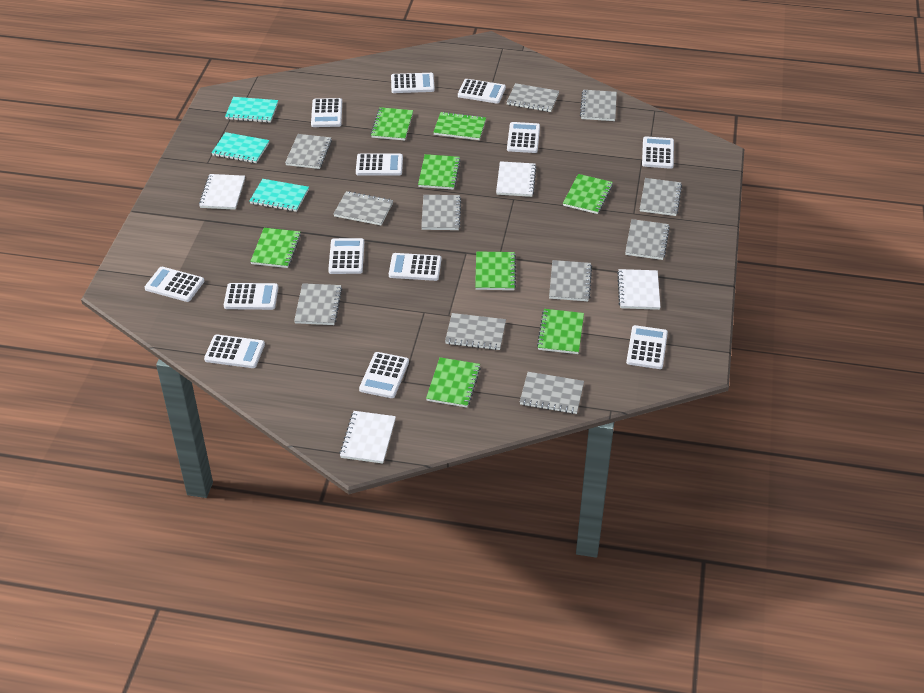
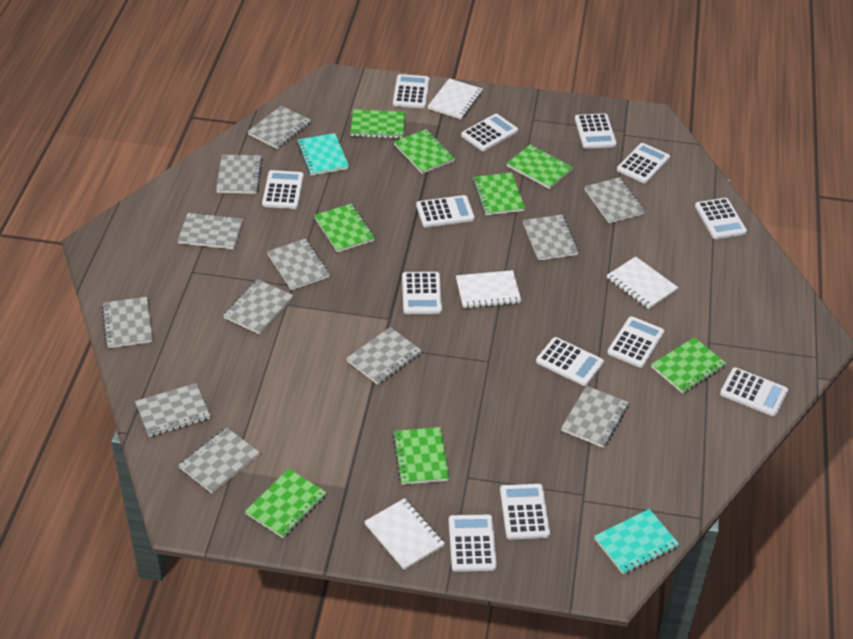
grey notebook: 11 -> 12
turquoise notebook: 3 -> 2

